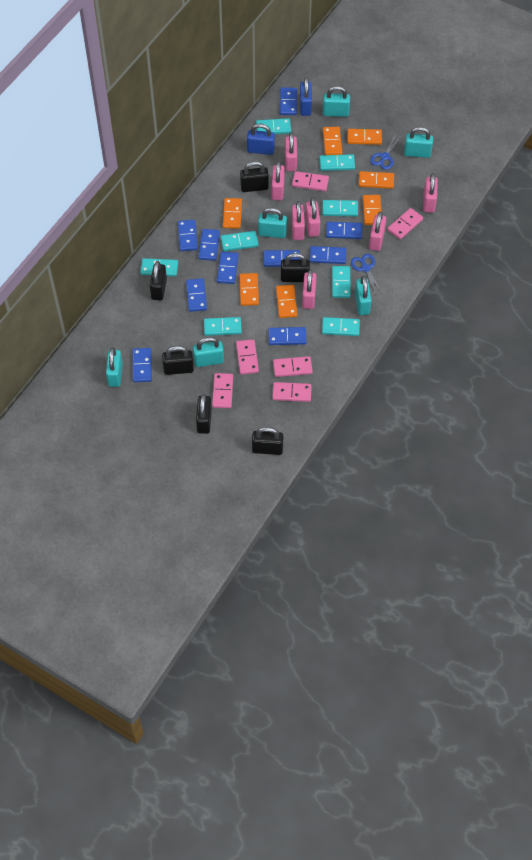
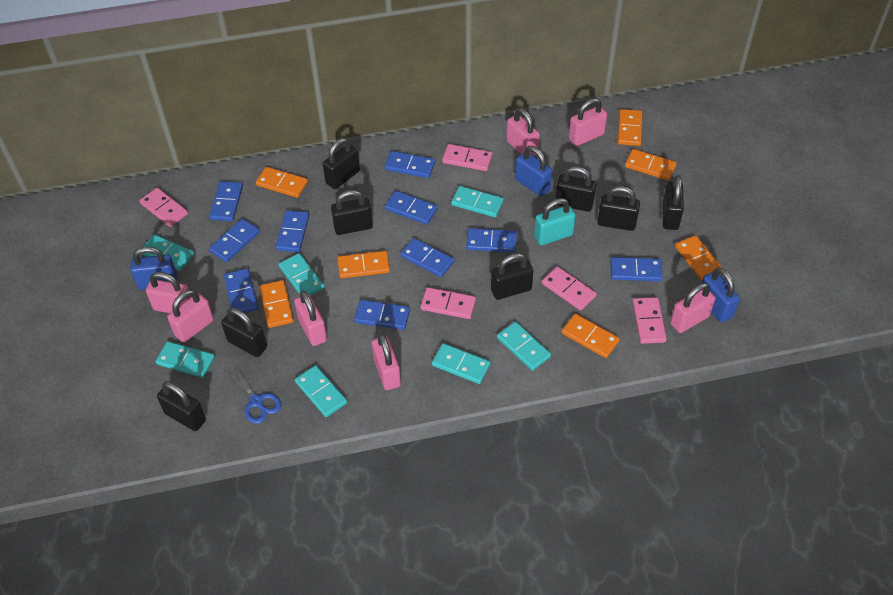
black padlock: 6 -> 8
blue padlock: 2 -> 3
blue scissors: 2 -> 1
pink domino: 6 -> 5
turquoise domino: 8 -> 7
turquoise padlock: 6 -> 1

